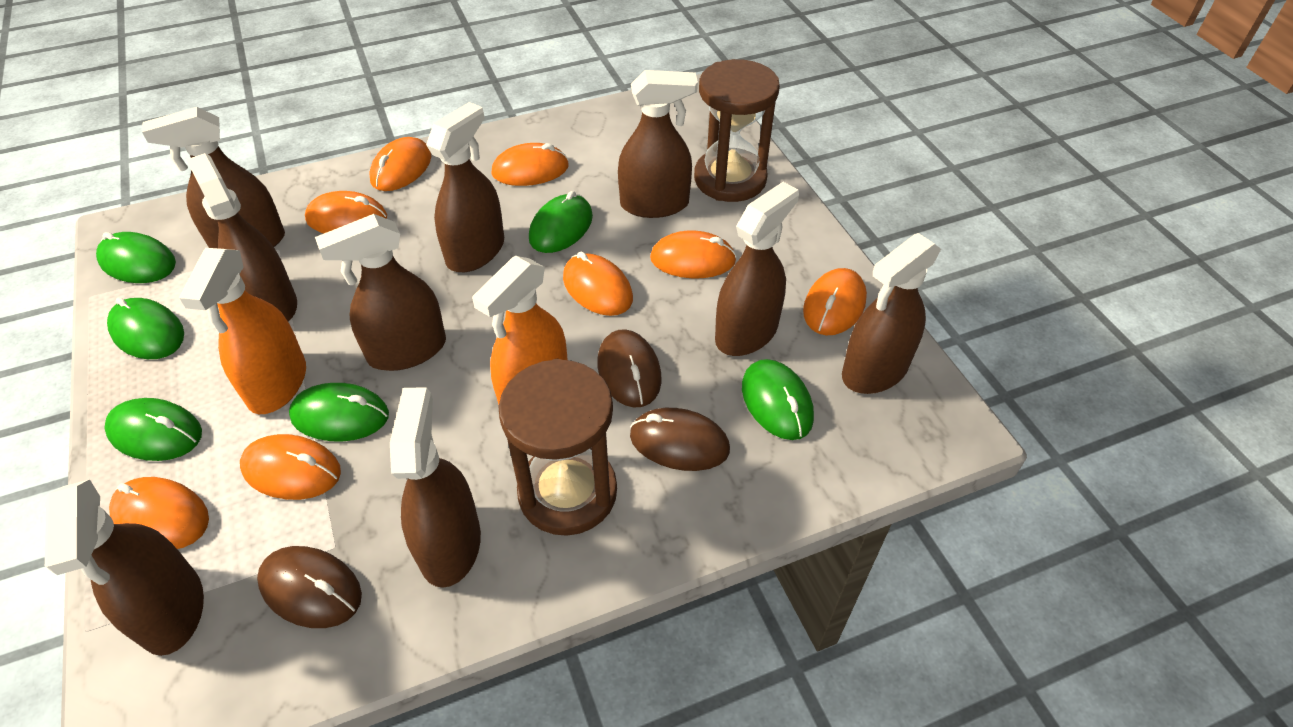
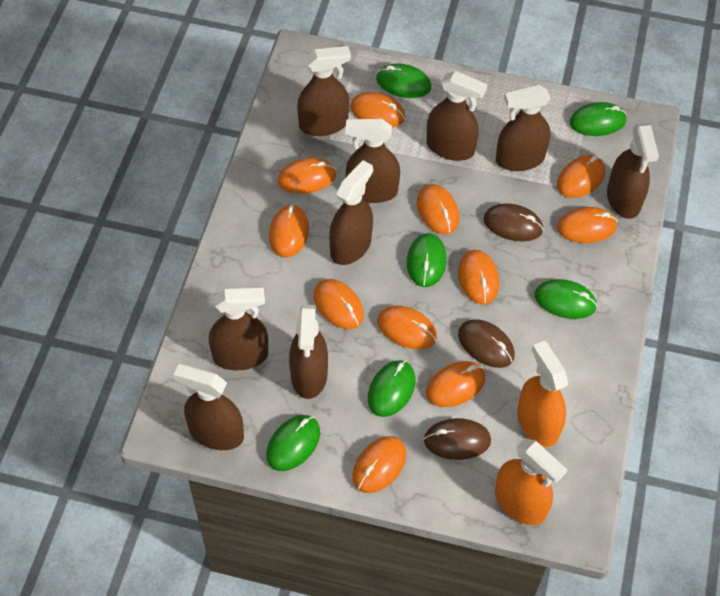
brown hourglass: 2 -> 0
orange mouse: 8 -> 11

